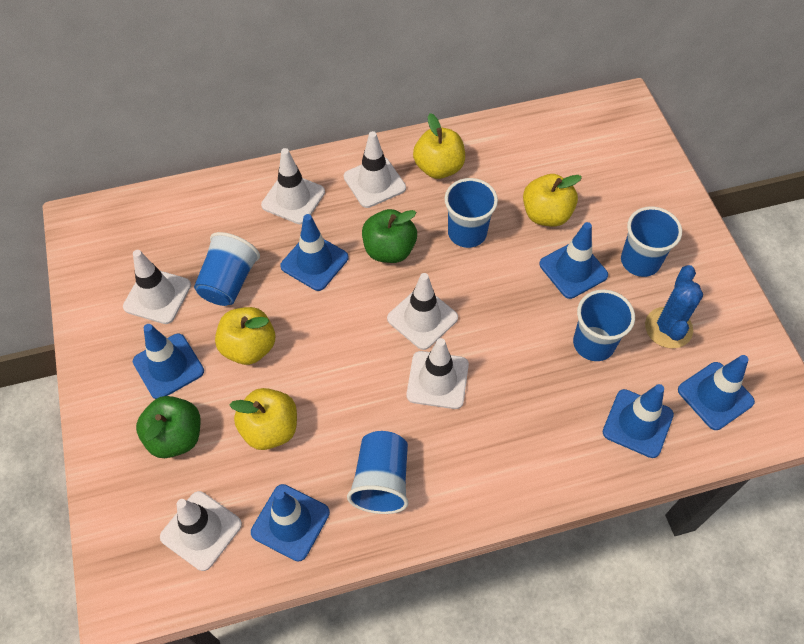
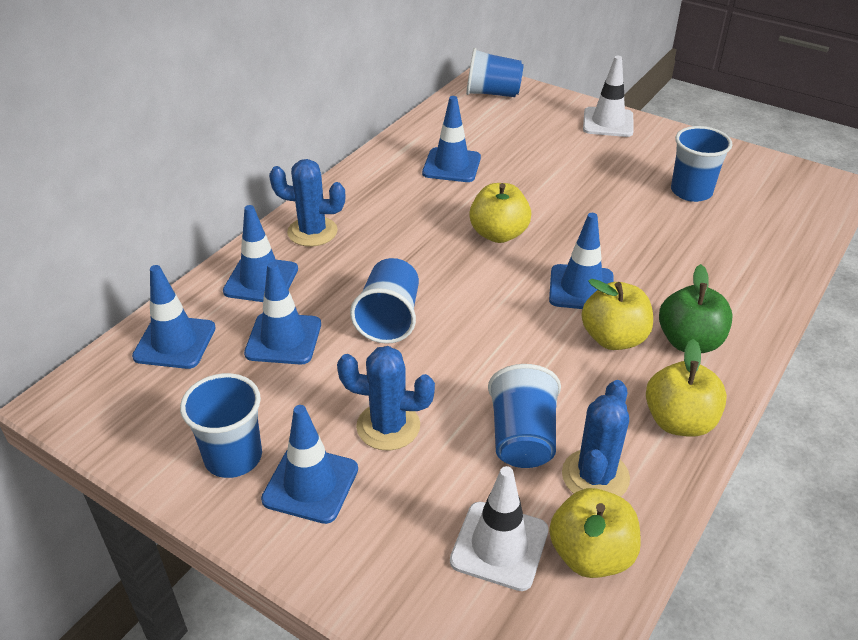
blue cactus: 1 -> 3
green apple: 2 -> 1
white traffic cone: 6 -> 2

